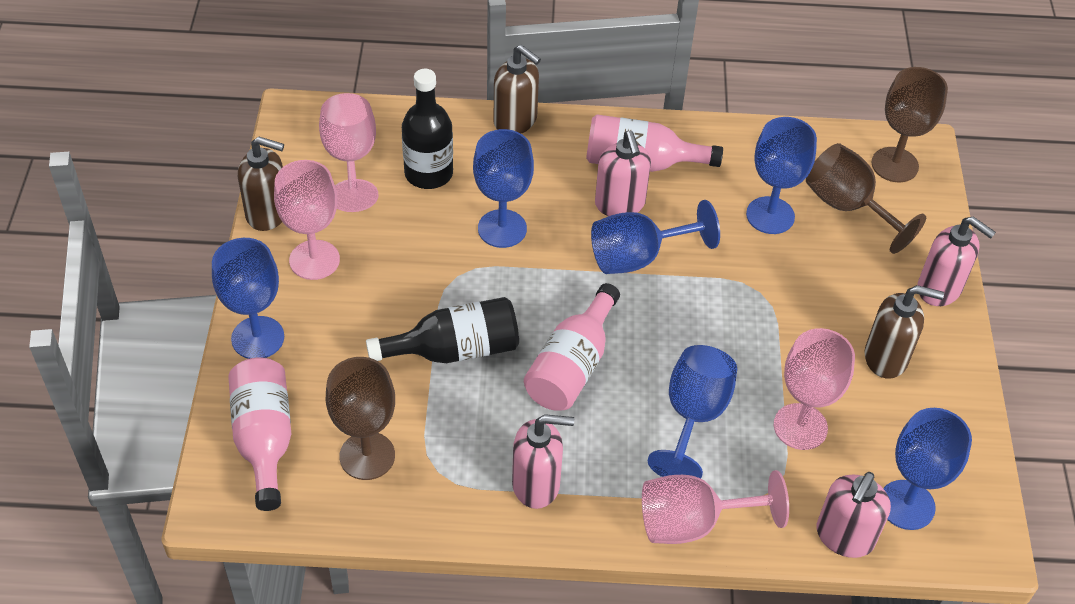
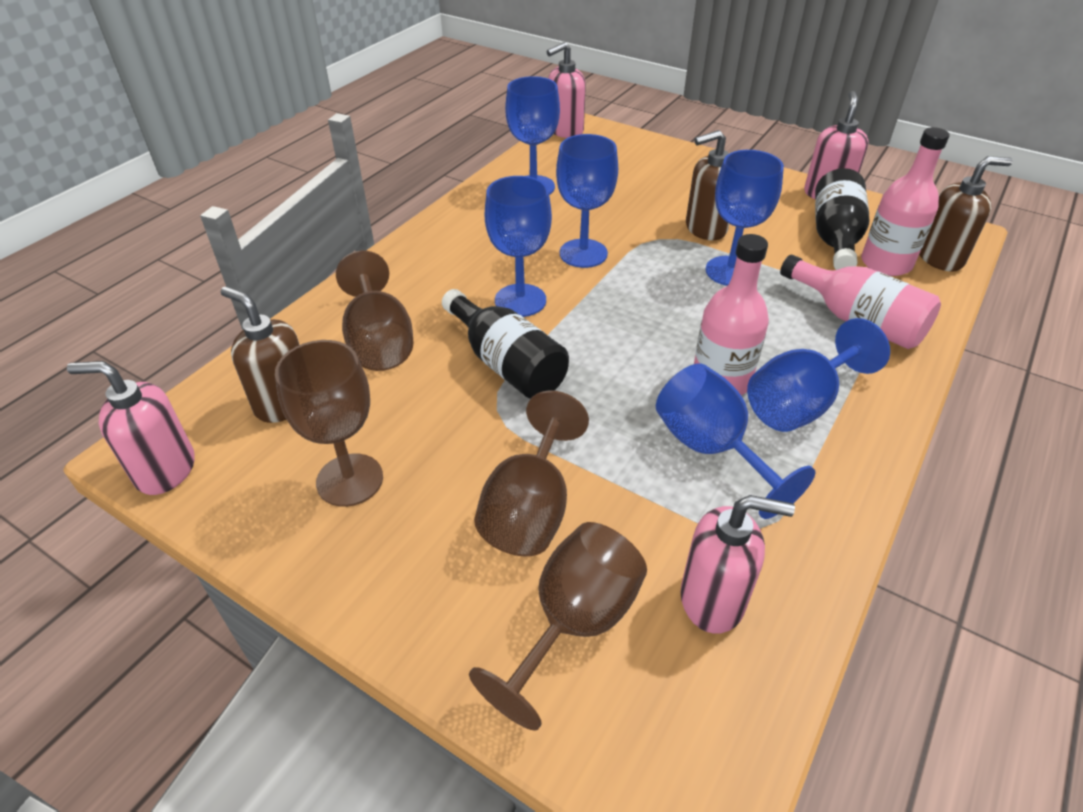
brown goblet: 3 -> 4
pink goblet: 4 -> 0

